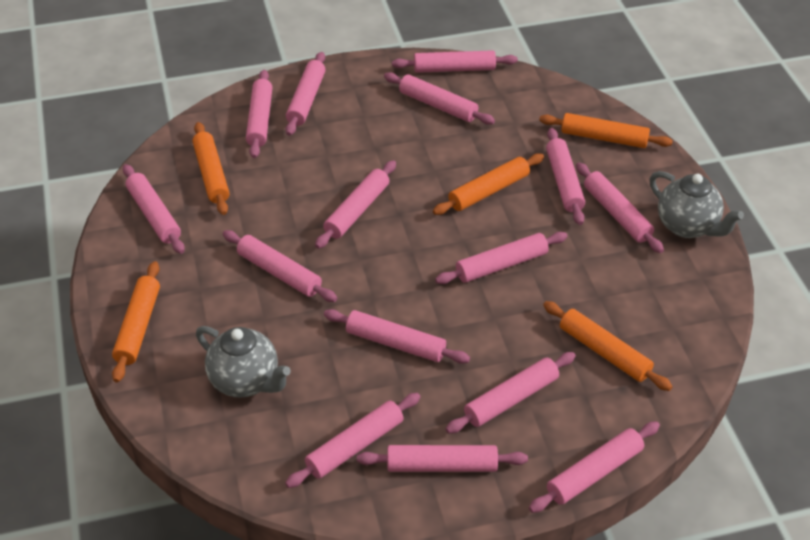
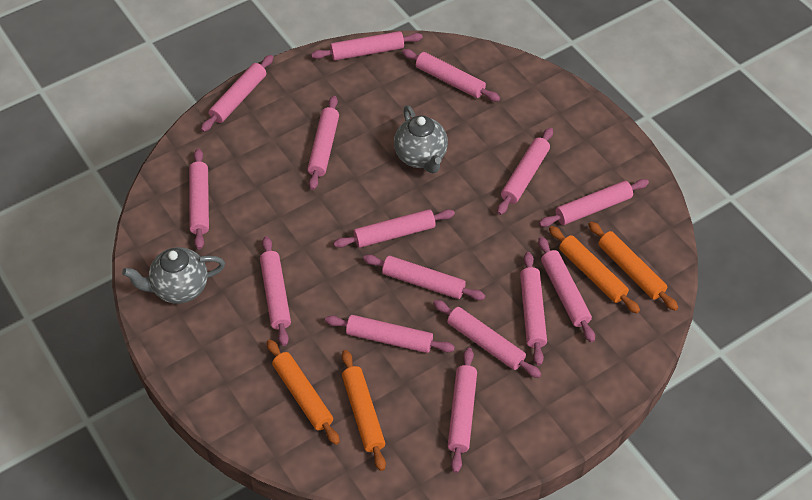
orange rolling pin: 5 -> 4

